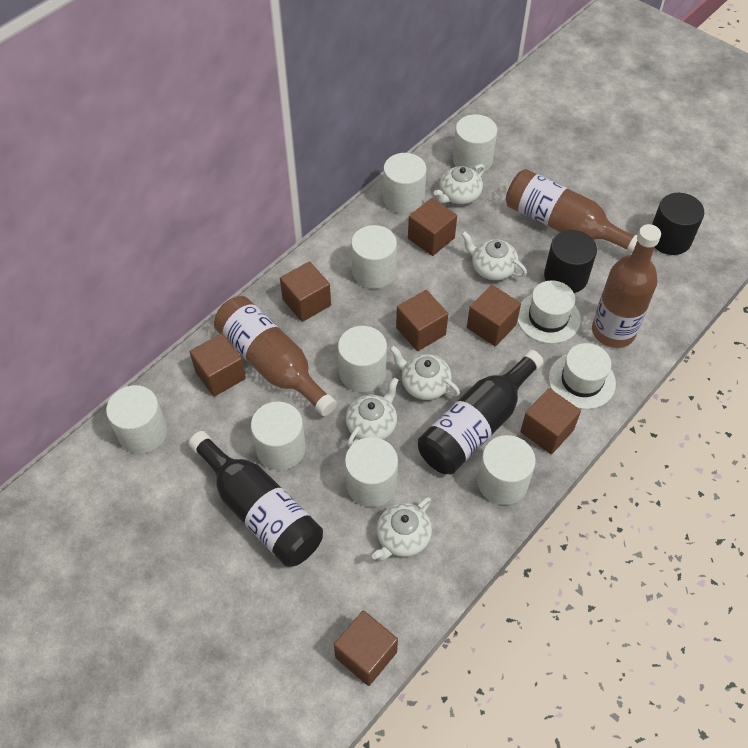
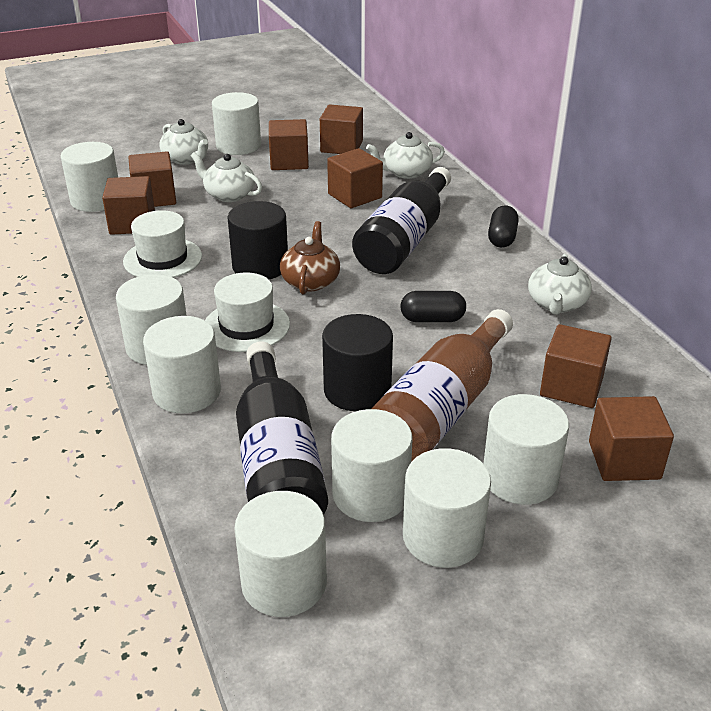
black capsule: 0 -> 2
brown bottle: 3 -> 1
brown teapot: 0 -> 1
white teapot: 5 -> 4

